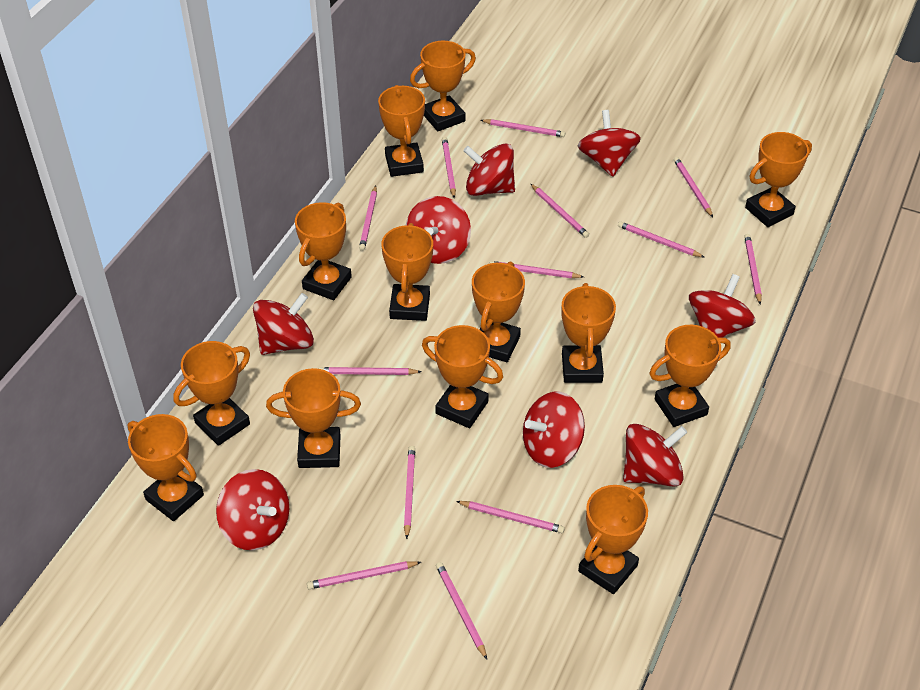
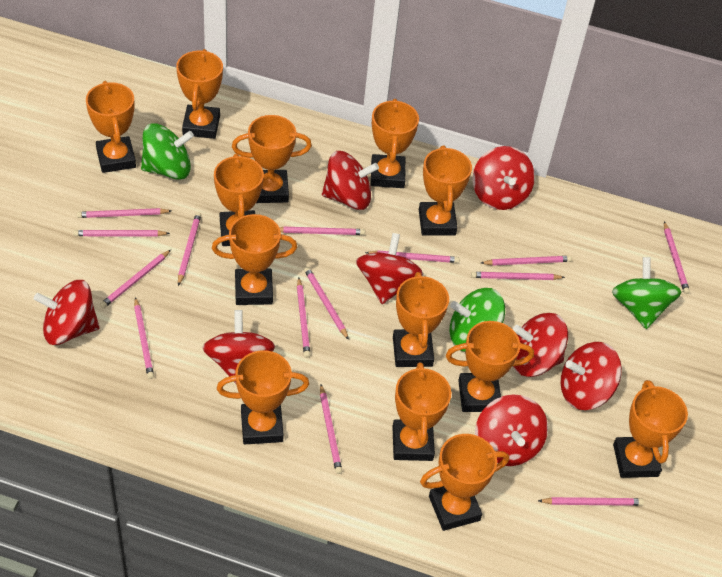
green spinning top: 0 -> 3
pink pencil: 13 -> 14

